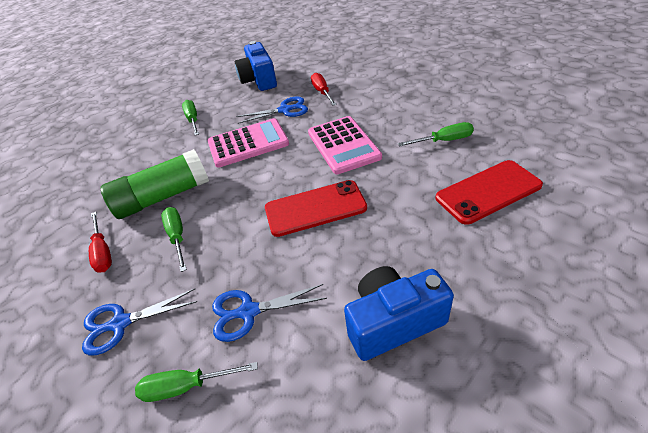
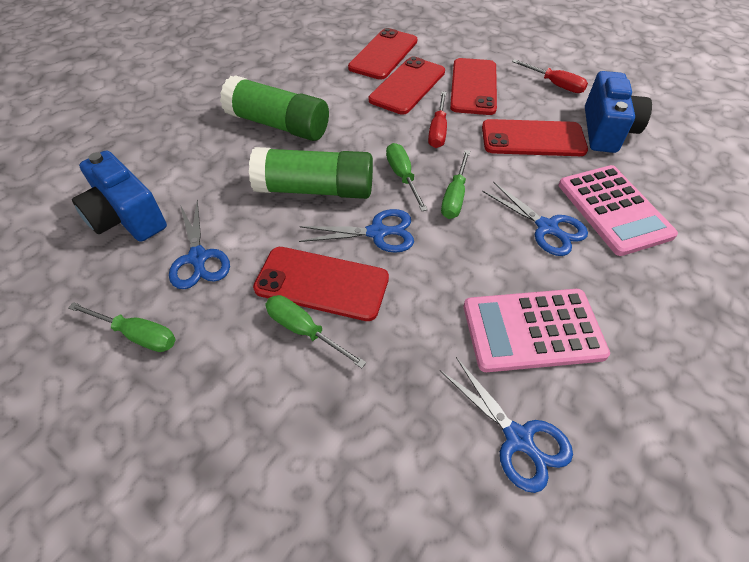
blue scissors: 3 -> 4
green glue stick: 1 -> 2
red phone: 2 -> 5

